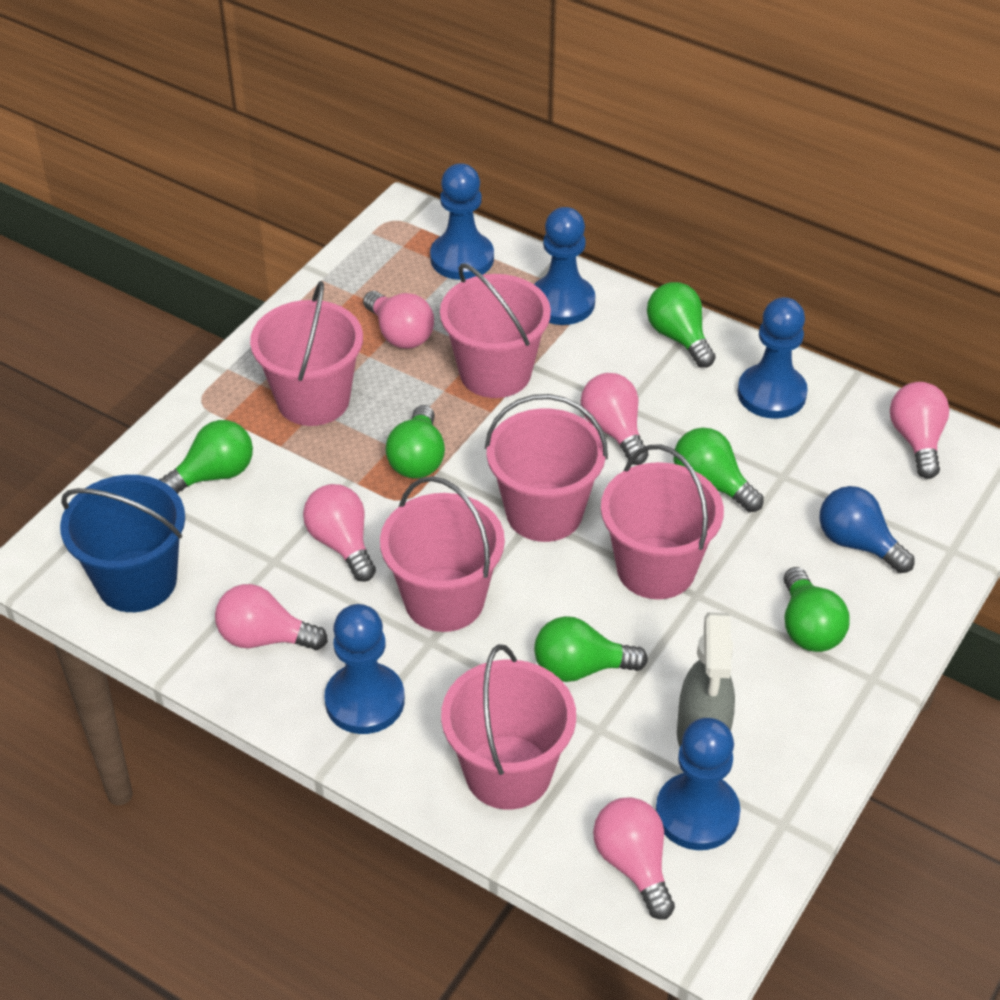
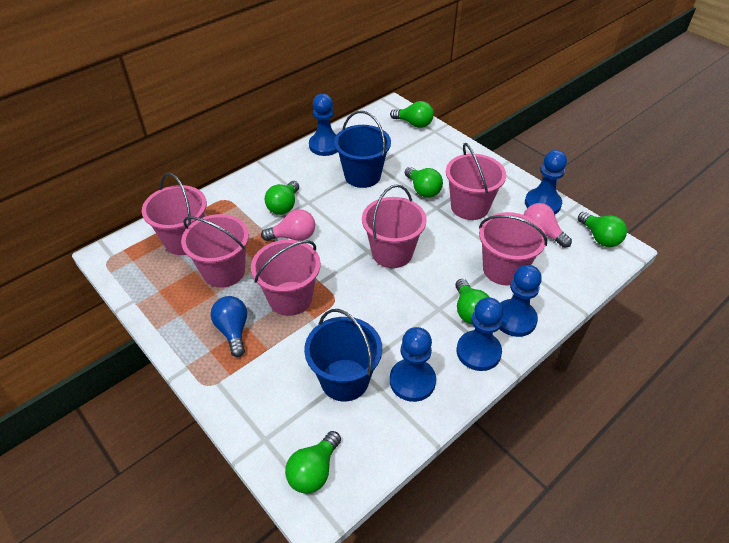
blue bucket: 1 -> 2
grey spray bottle: 1 -> 0
pink light bulb: 6 -> 2

